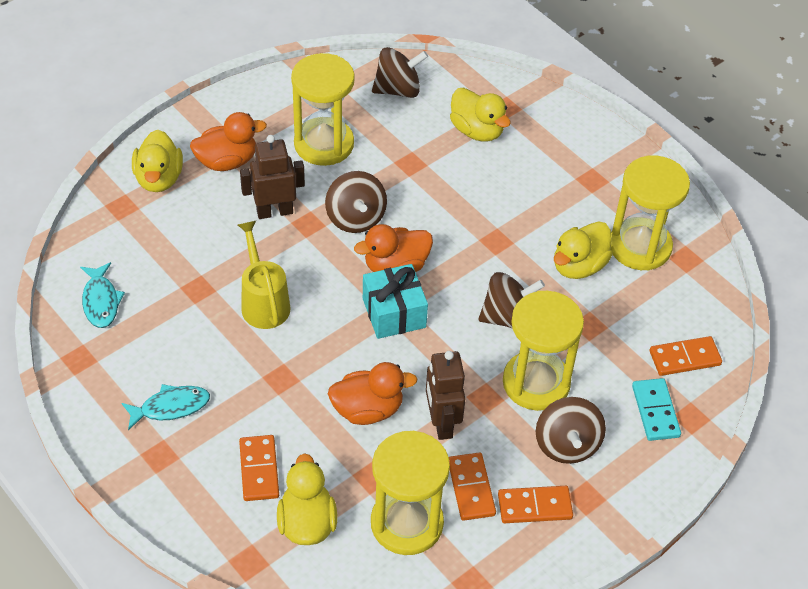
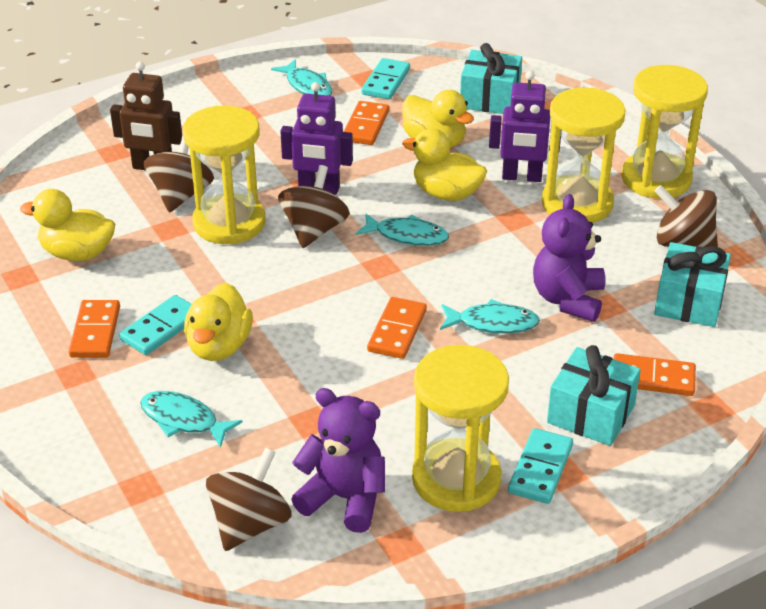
brown robot: 2 -> 1
orange duck: 3 -> 0
purple robot: 0 -> 2
purple teddy bear: 0 -> 2
turquoise domino: 1 -> 3
turquoise fish: 2 -> 4
turquoise gift: 1 -> 3
yellow watering can: 1 -> 0

